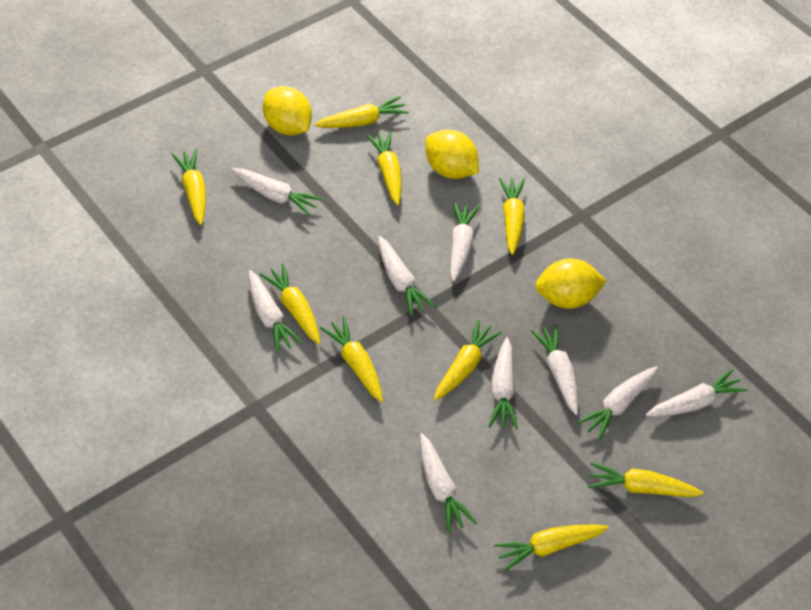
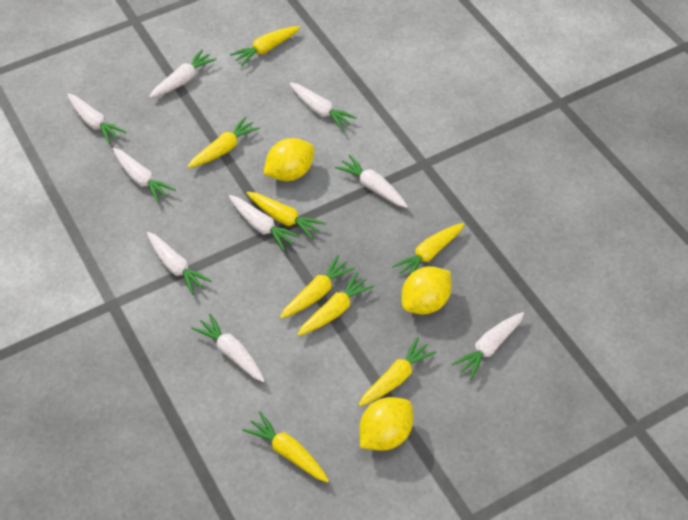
yellow carrot: 9 -> 8

